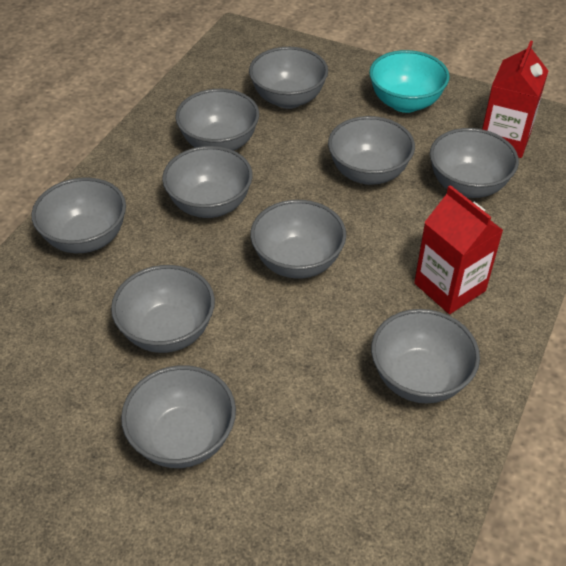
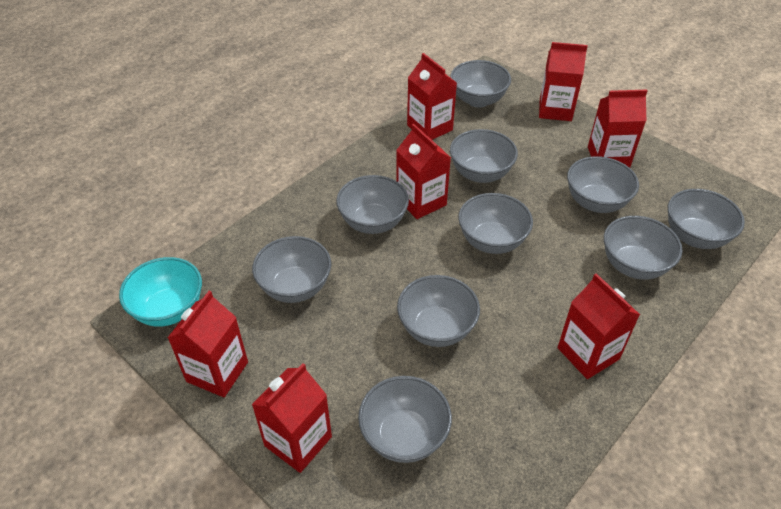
red carton: 2 -> 7

